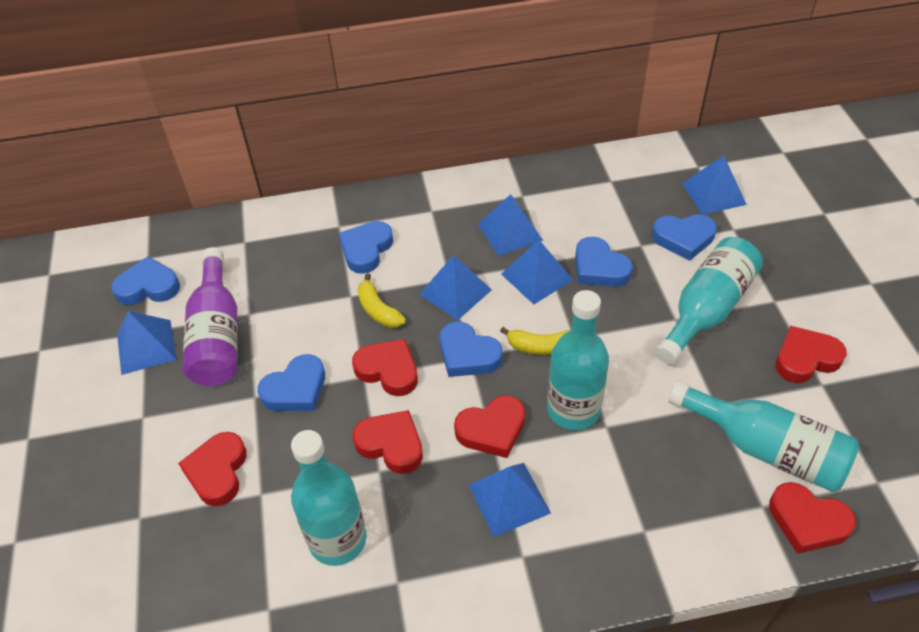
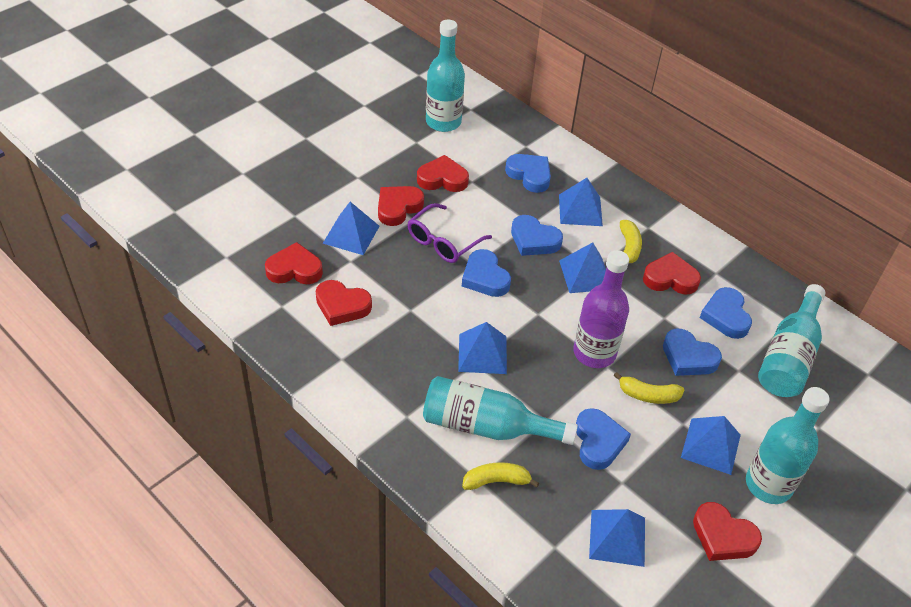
purple glasses: 0 -> 1
yellow banana: 2 -> 3

